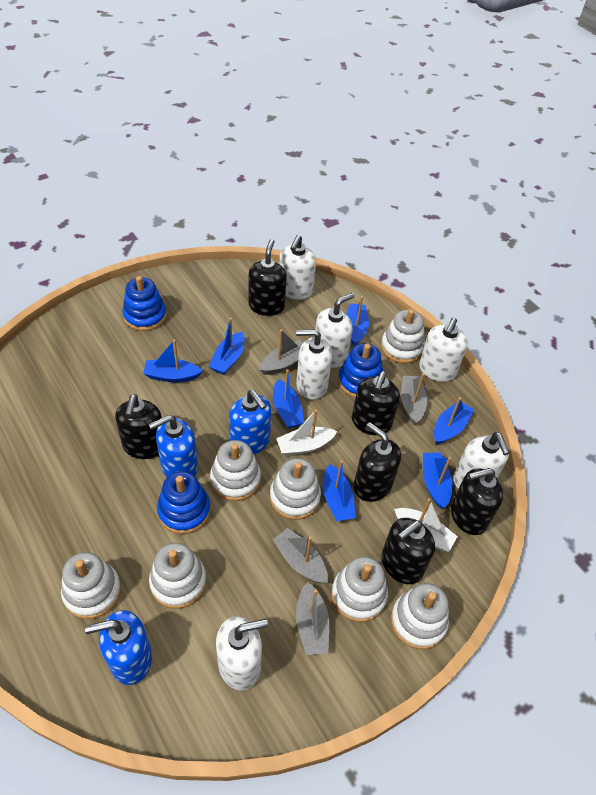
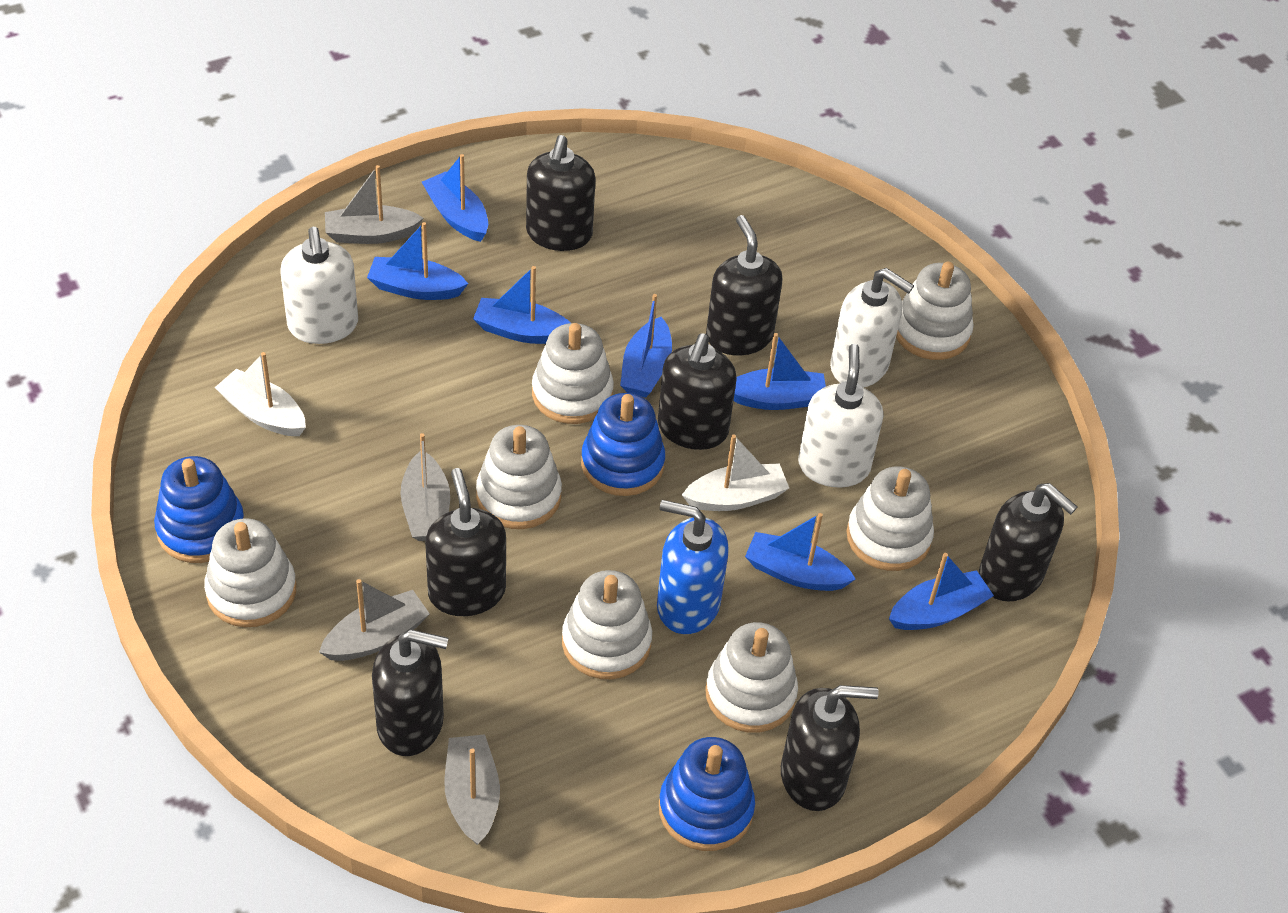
black soap dispenser: 6 -> 7
blue soap dispenser: 3 -> 1
white soap dispenser: 6 -> 3

